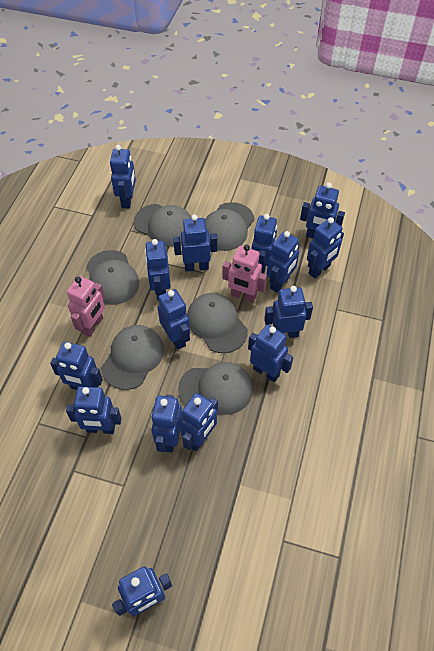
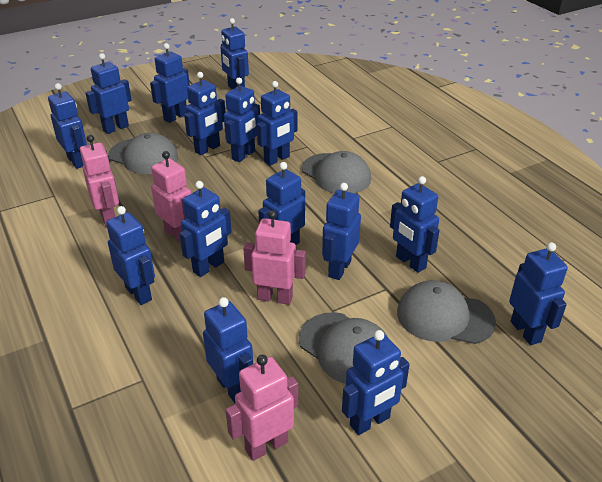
grey cap: 6 -> 4
pink robot: 2 -> 4

